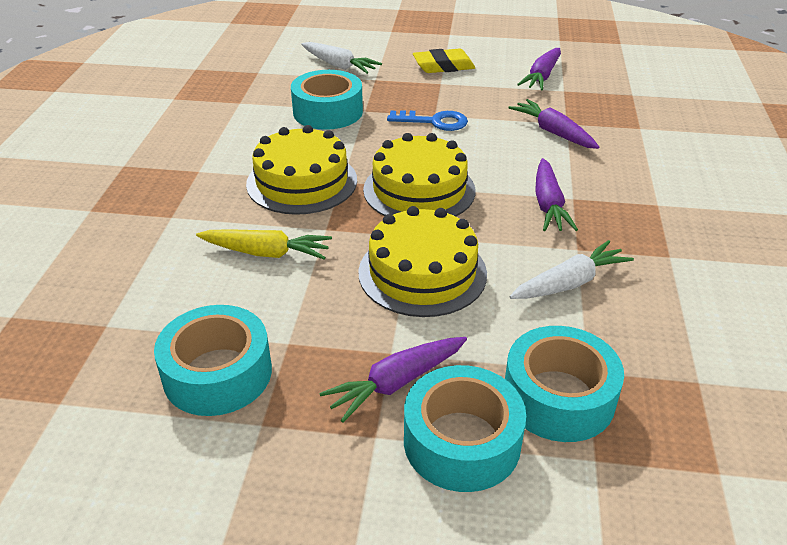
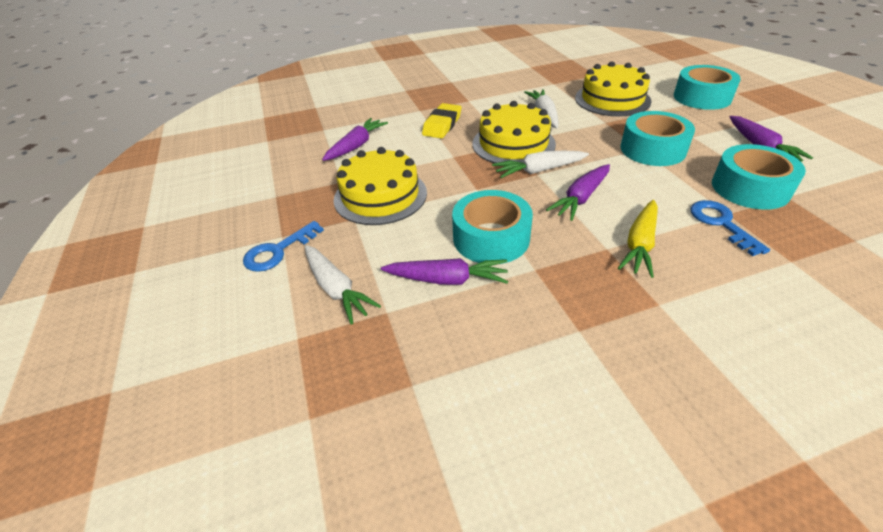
blue key: 1 -> 2
white carrot: 2 -> 3

